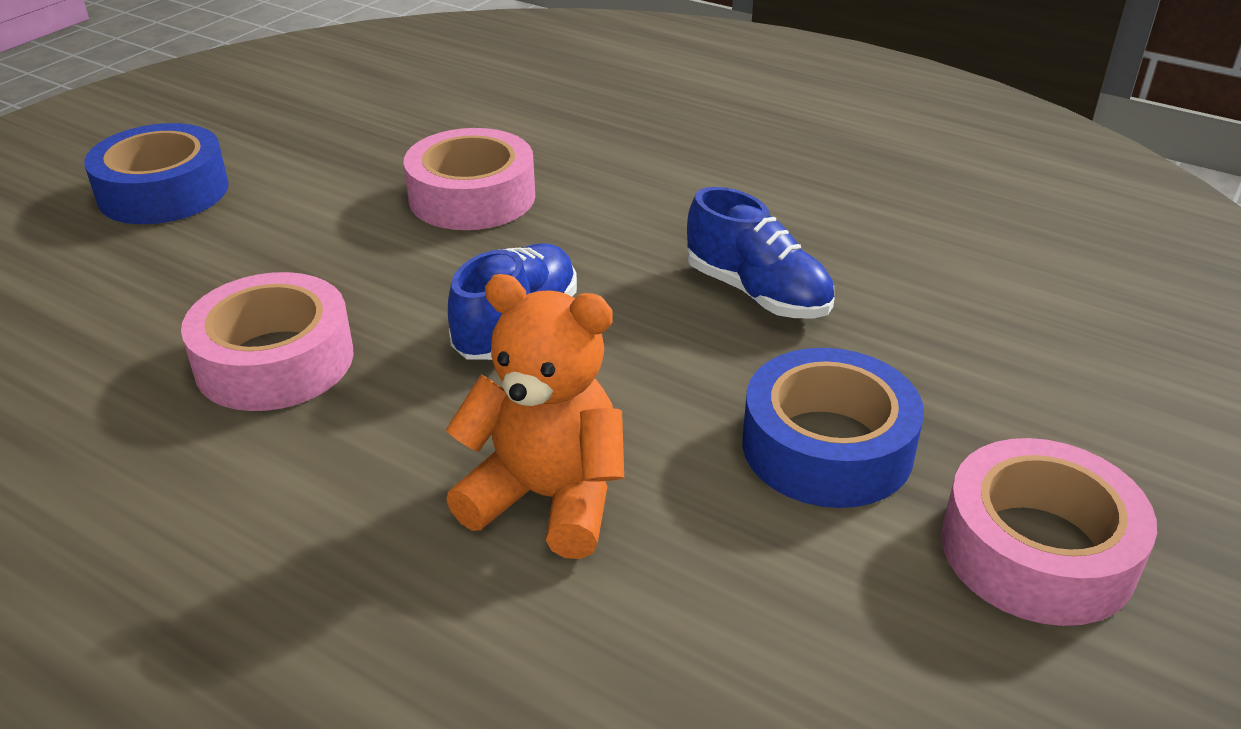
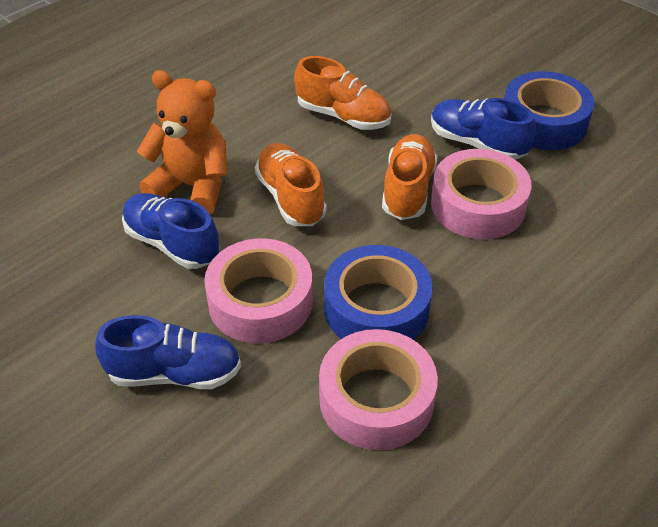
blue shoe: 2 -> 3
orange shoe: 0 -> 3

